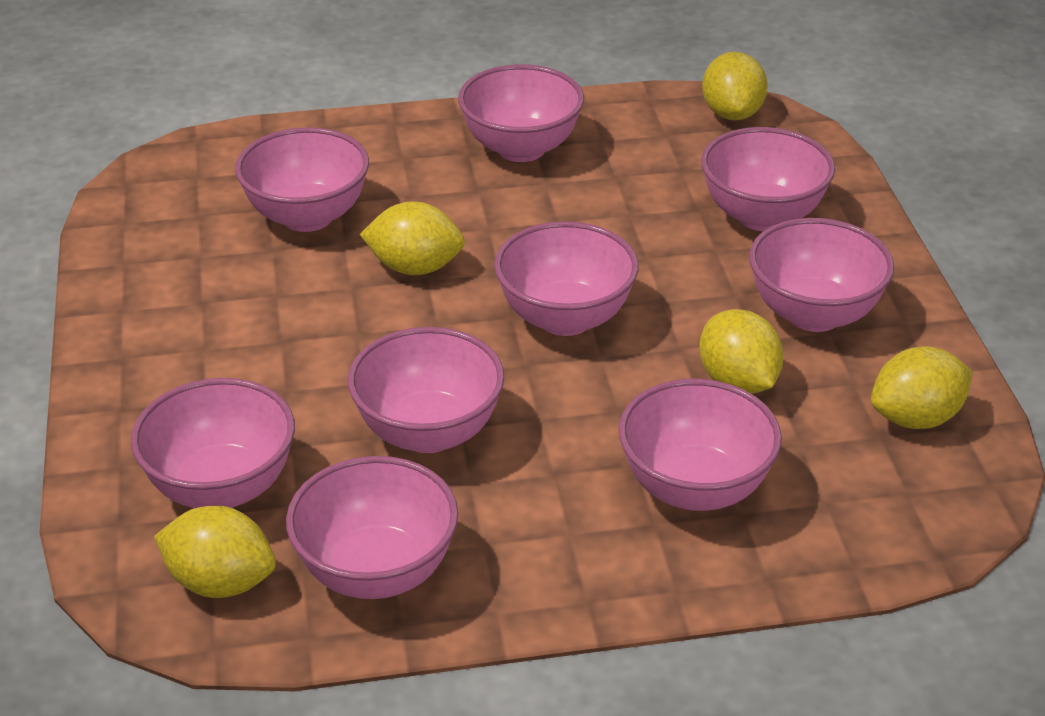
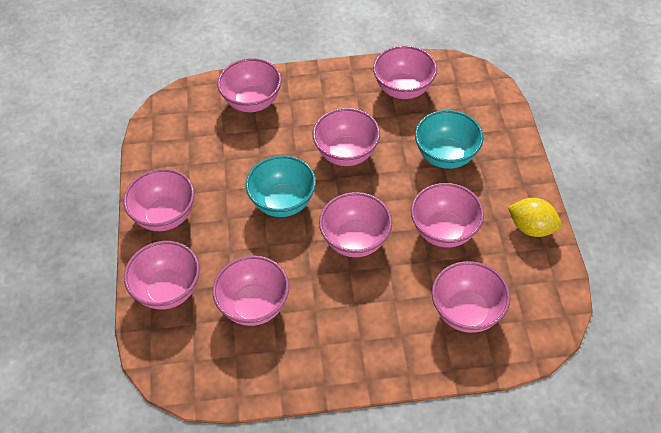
turquoise bowl: 0 -> 2
yellow lemon: 5 -> 1

